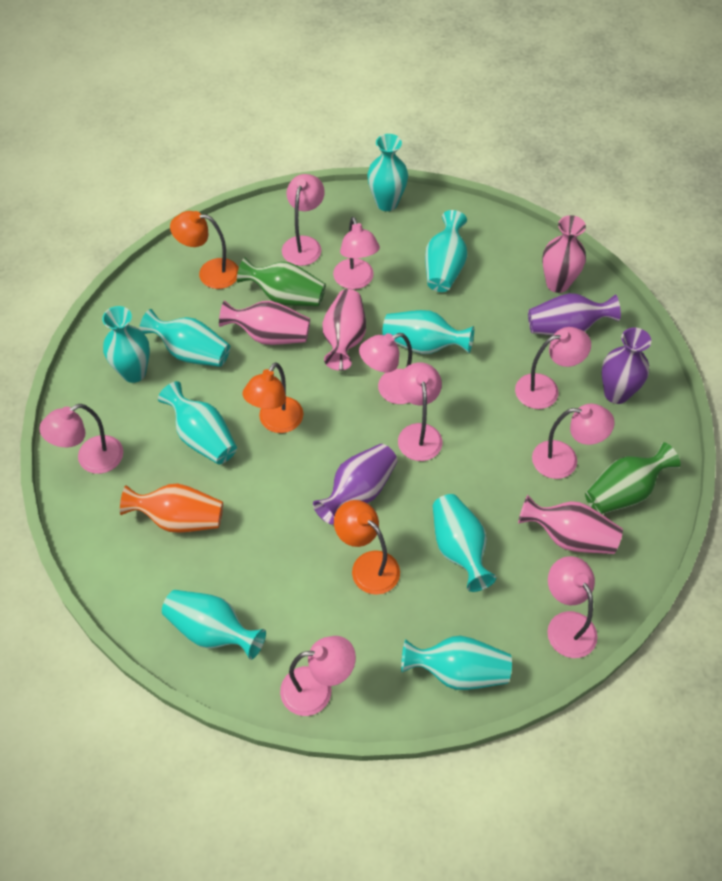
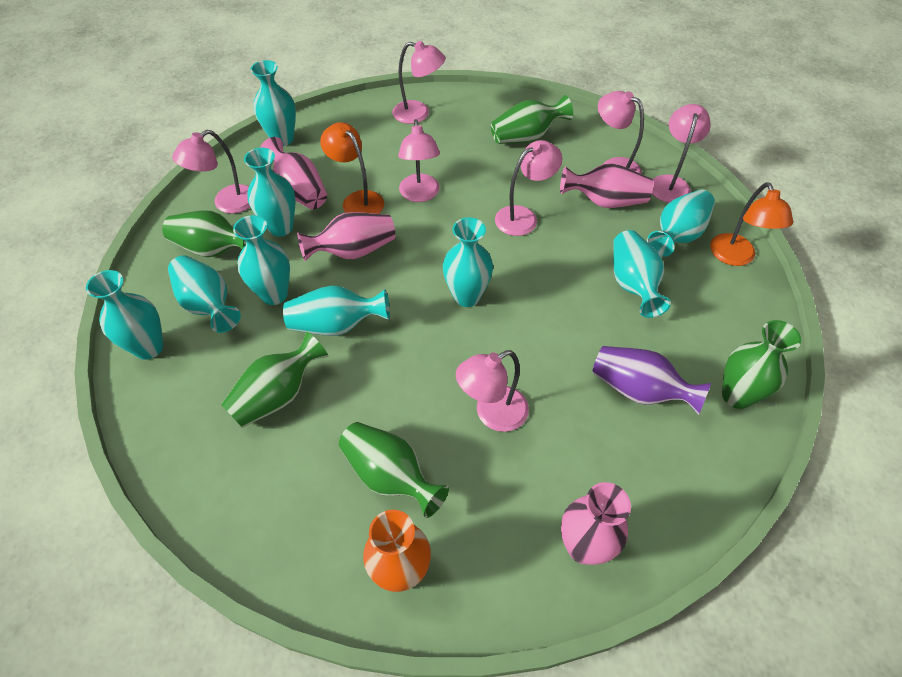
green vase: 2 -> 5
orange lamp: 3 -> 2
pink lamp: 9 -> 7
purple vase: 3 -> 1

